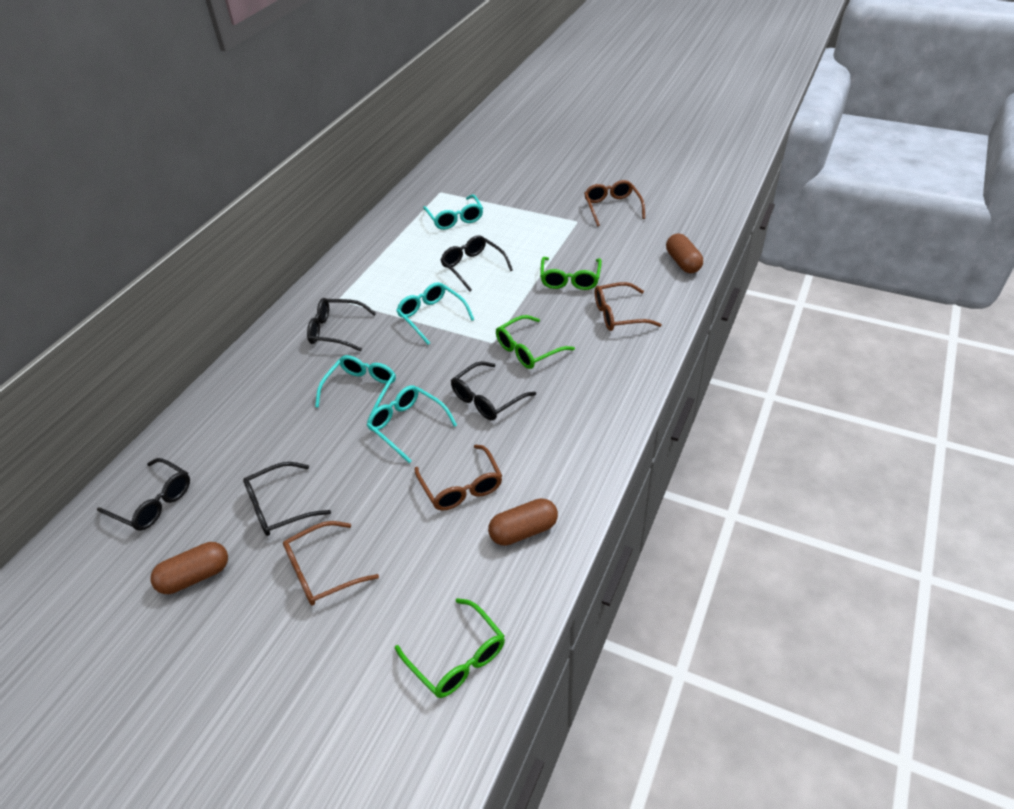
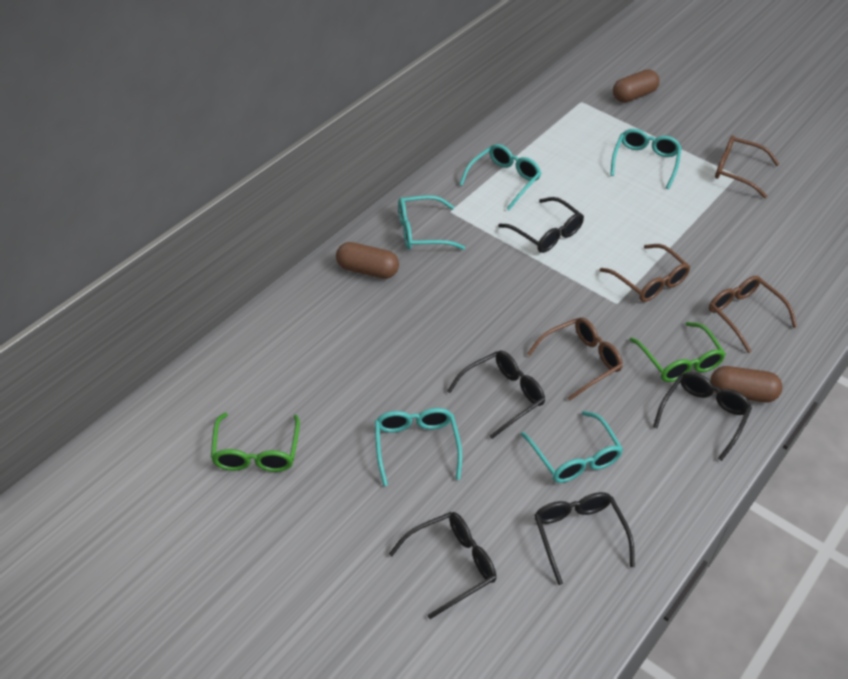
green glasses: 3 -> 2
turquoise glasses: 4 -> 5

